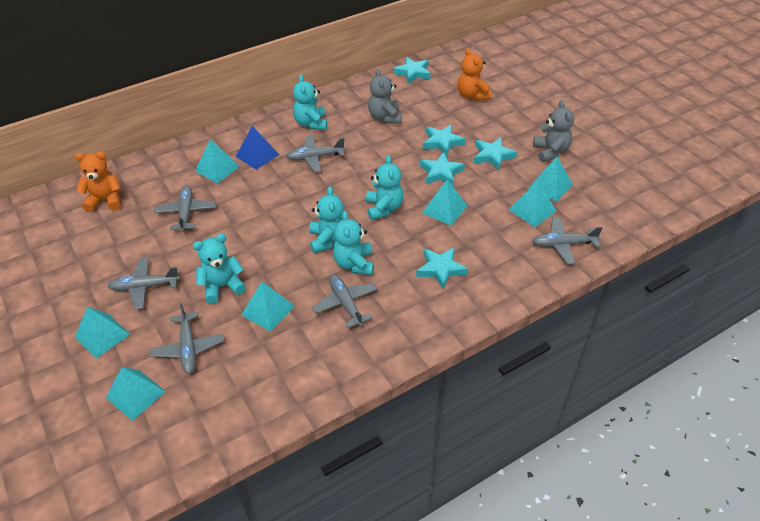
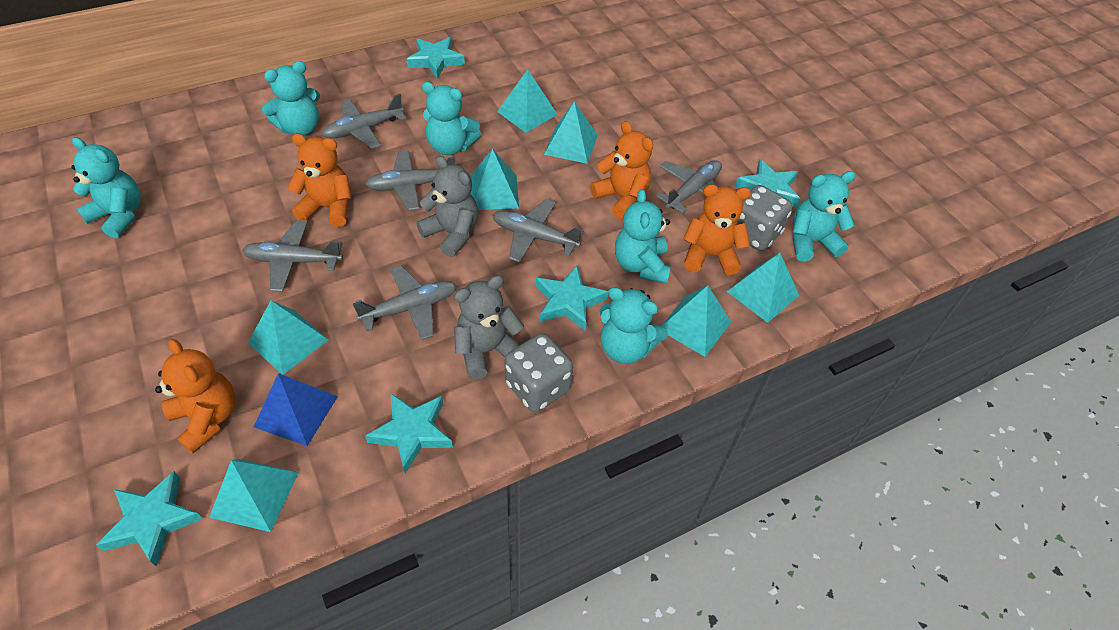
grey dice: 0 -> 2
orange teddy bear: 2 -> 4
turquoise teddy bear: 5 -> 6

